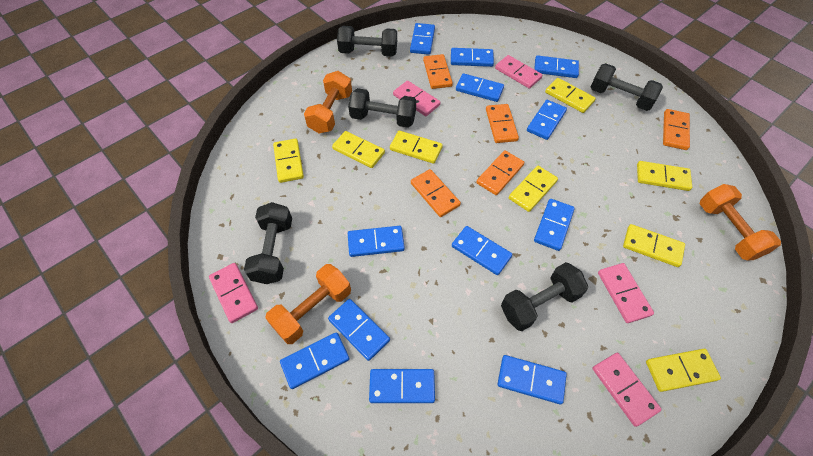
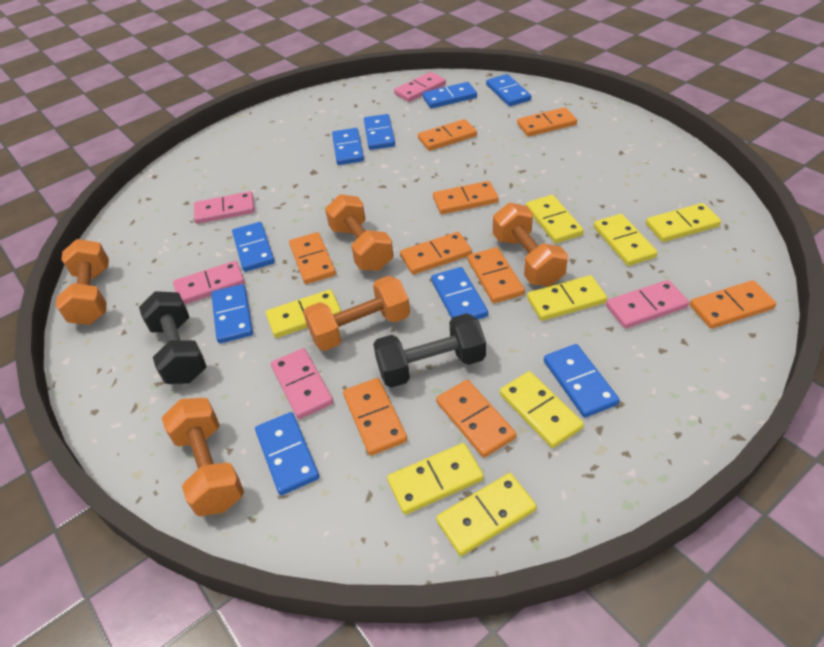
black dumbbell: 5 -> 2
blue domino: 12 -> 9
orange domino: 5 -> 9
orange dumbbell: 3 -> 5

